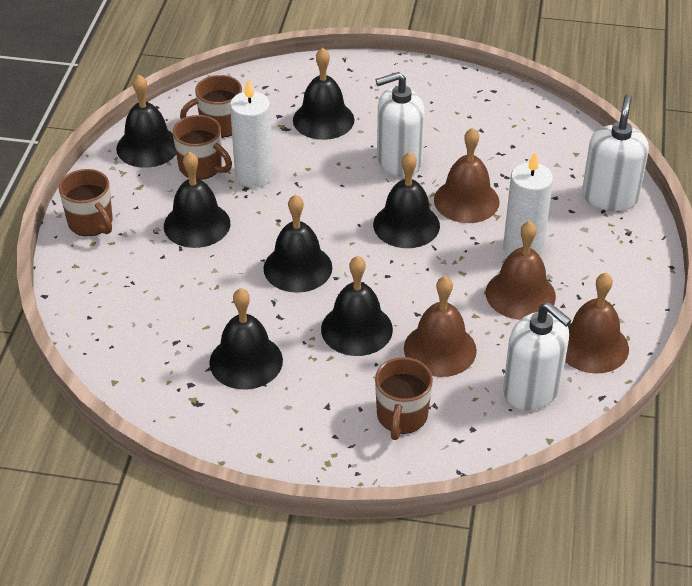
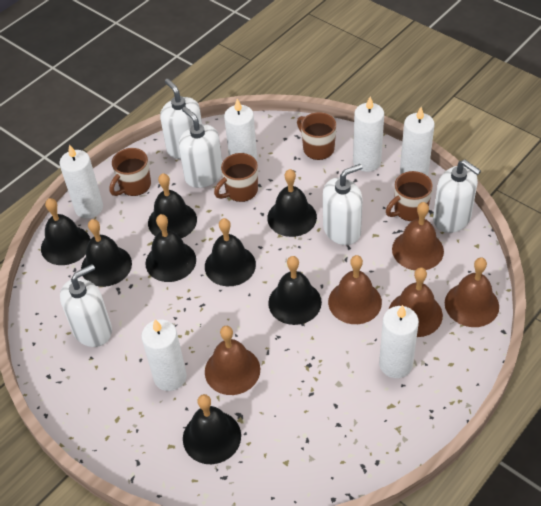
black bell: 7 -> 8
brown bell: 4 -> 5
white candle: 2 -> 6
white soap dispenser: 3 -> 5

